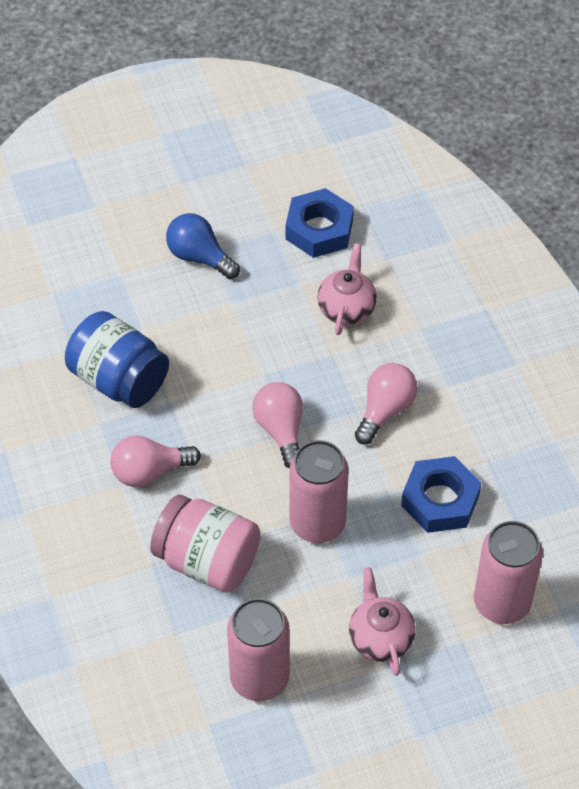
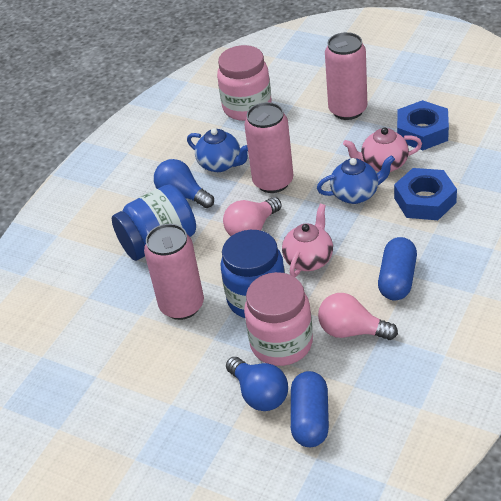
blue capsule: 0 -> 2
blue jar: 1 -> 2
blue light bulb: 1 -> 2
blue teapot: 0 -> 2
pink jar: 1 -> 2
pink light bulb: 3 -> 2

